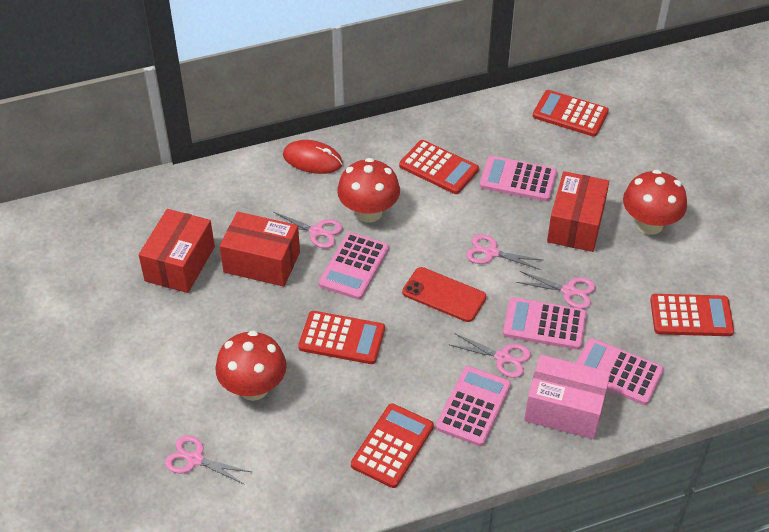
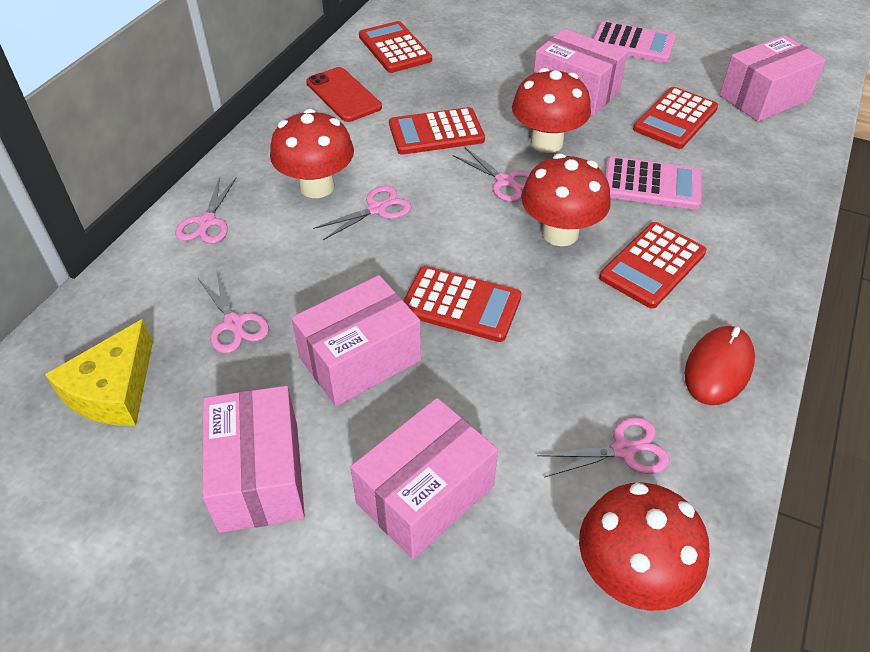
pink box: 1 -> 5
pink calculator: 5 -> 2
red box: 3 -> 0
red mushroom: 3 -> 4
yellow cheese: 0 -> 1

